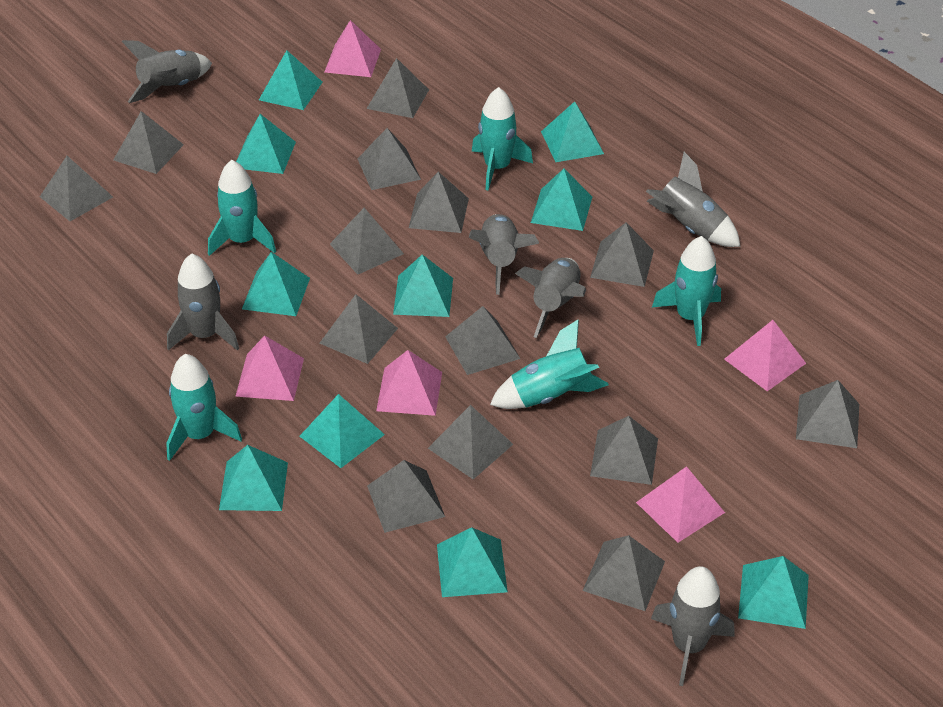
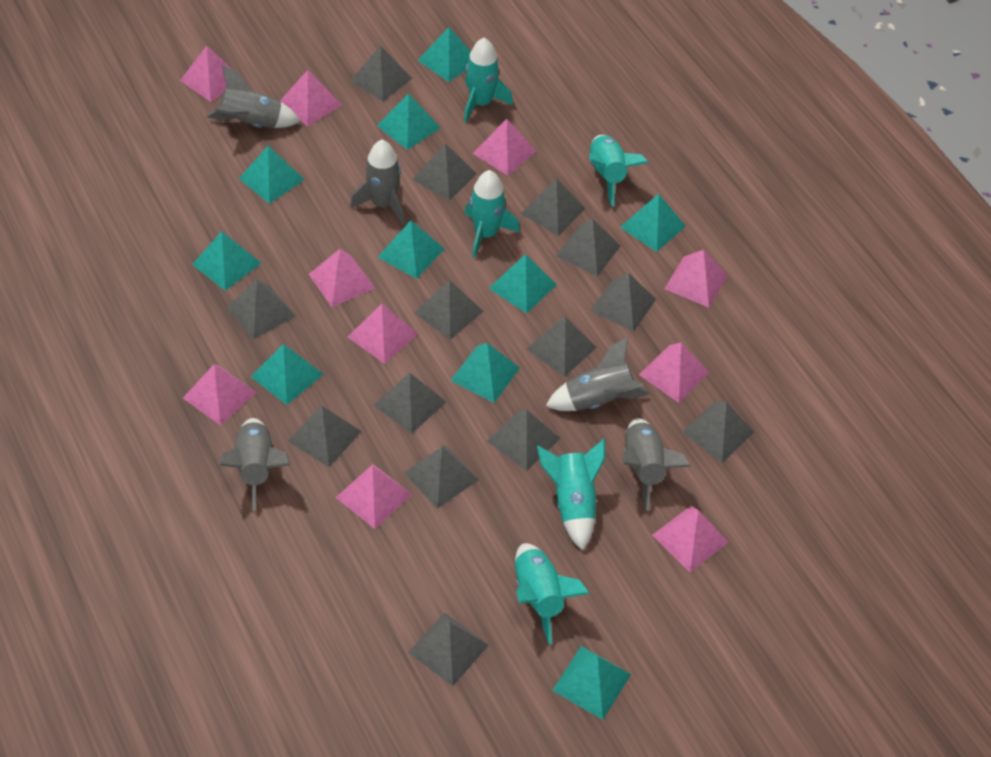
grey rocket: 6 -> 5
pink pyramid: 5 -> 10

